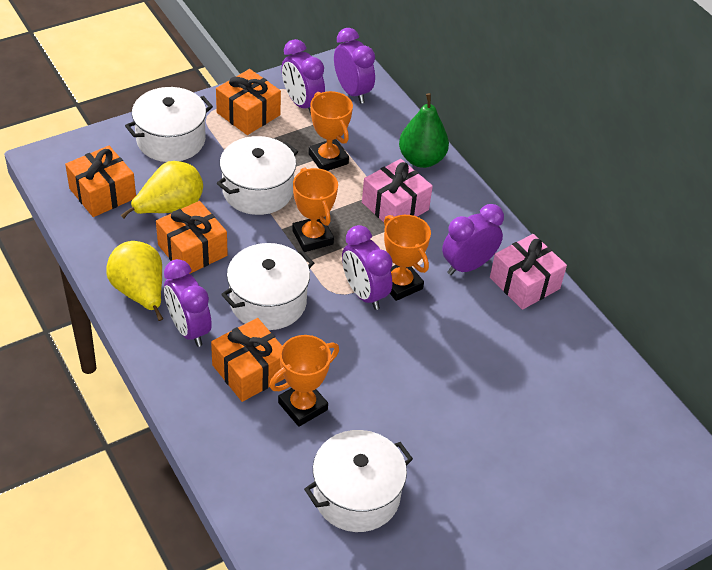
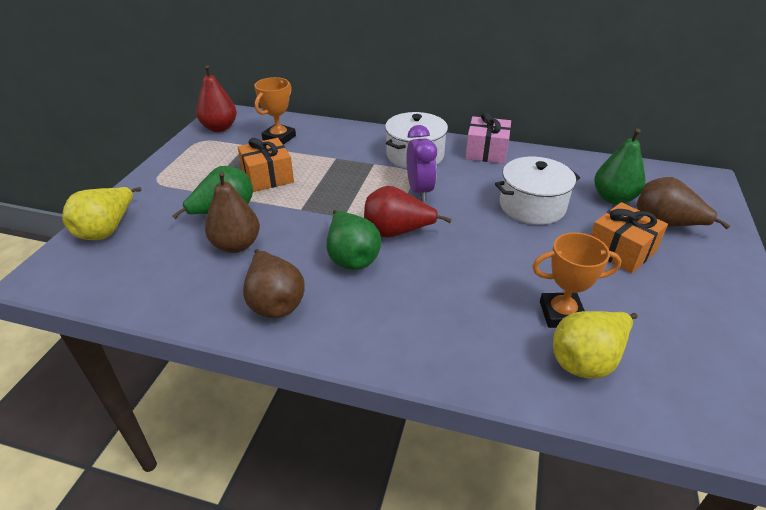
brown pear: 0 -> 3
green pear: 1 -> 3
orange gift: 4 -> 2
orange trophy: 4 -> 2
pink gift: 2 -> 1
purple clock: 5 -> 1
red pear: 0 -> 2
white pot: 4 -> 2

